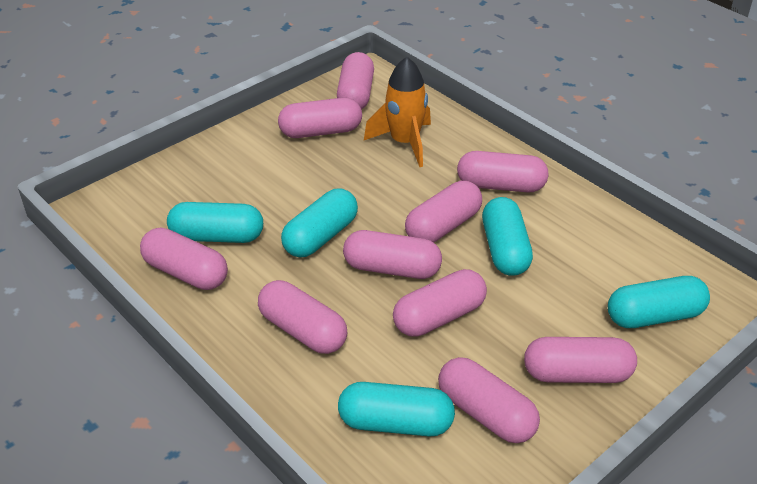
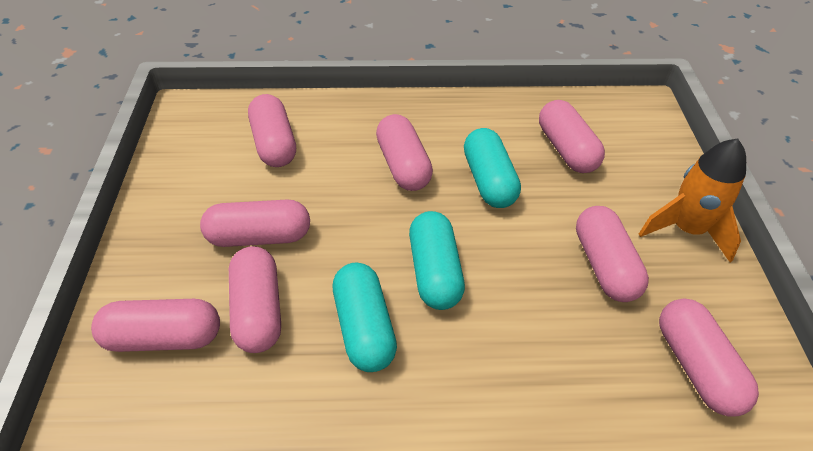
pink capsule: 10 -> 8
turquoise capsule: 5 -> 3

